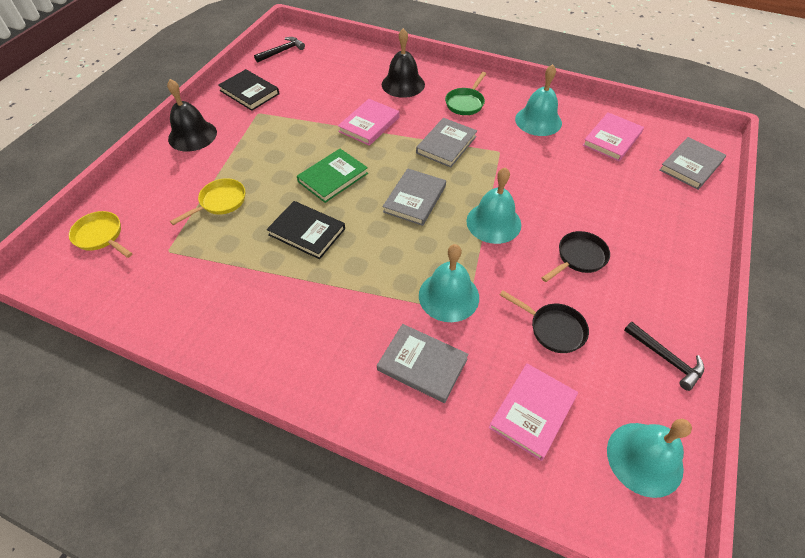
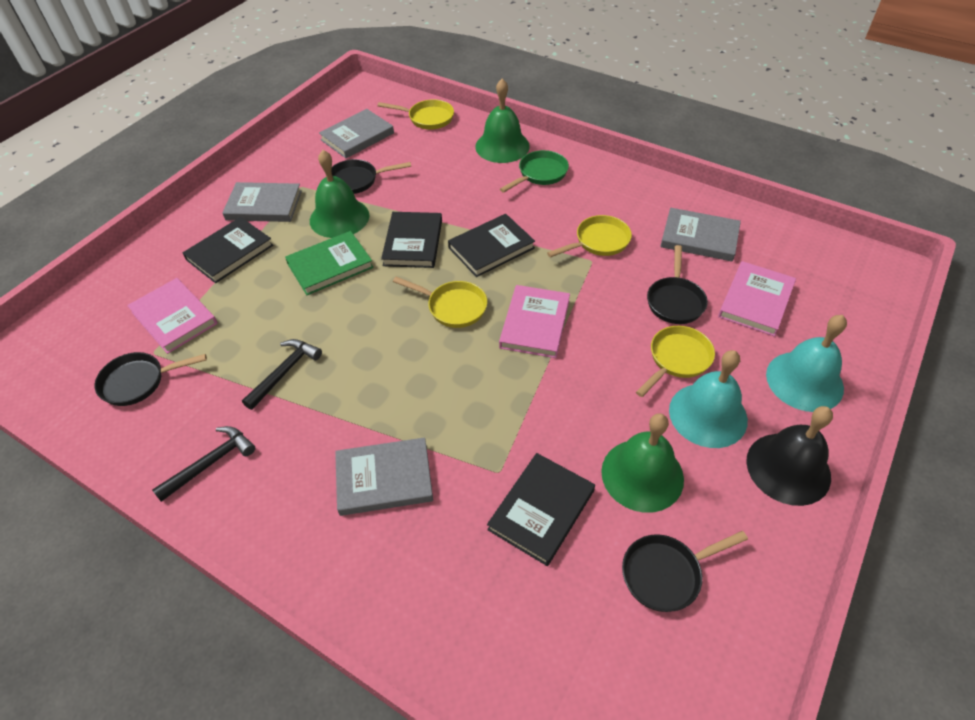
black bell: 2 -> 1
black book: 2 -> 4
black pan: 2 -> 4
green bell: 0 -> 3
turquoise bell: 4 -> 2
yellow pan: 2 -> 4

